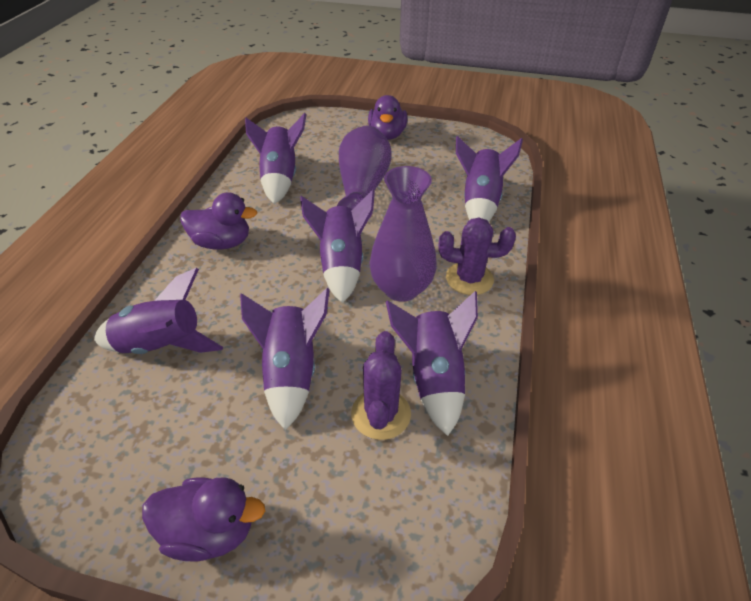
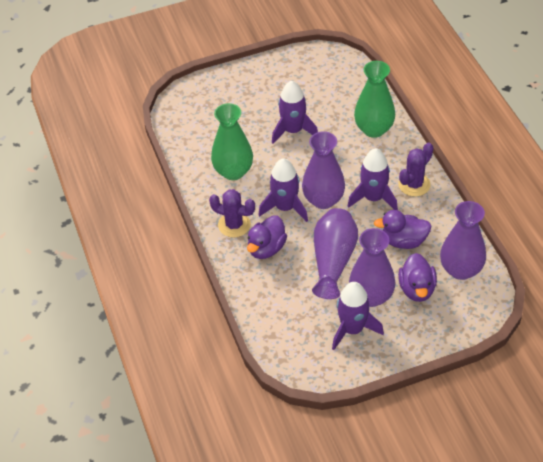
green vase: 0 -> 2
purple rocket: 6 -> 4
purple vase: 2 -> 4

